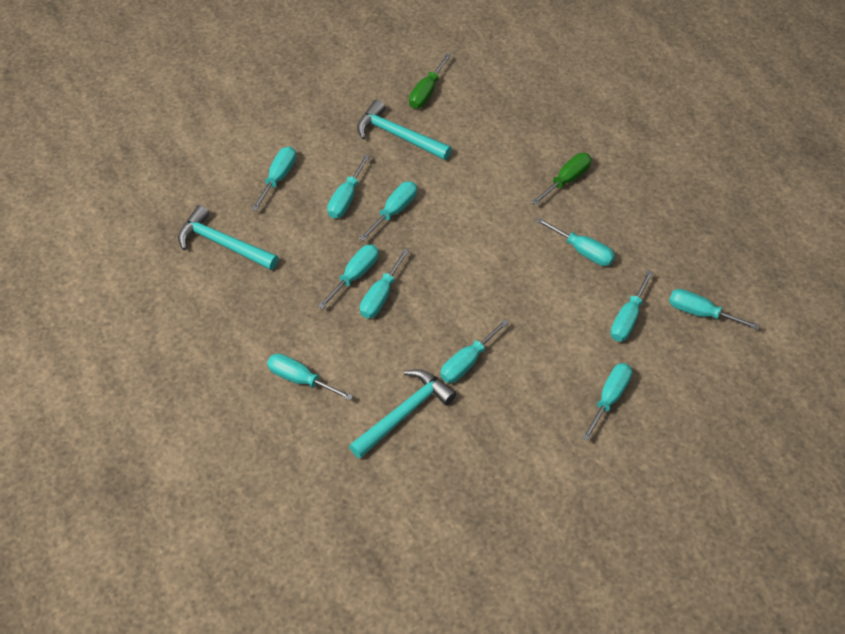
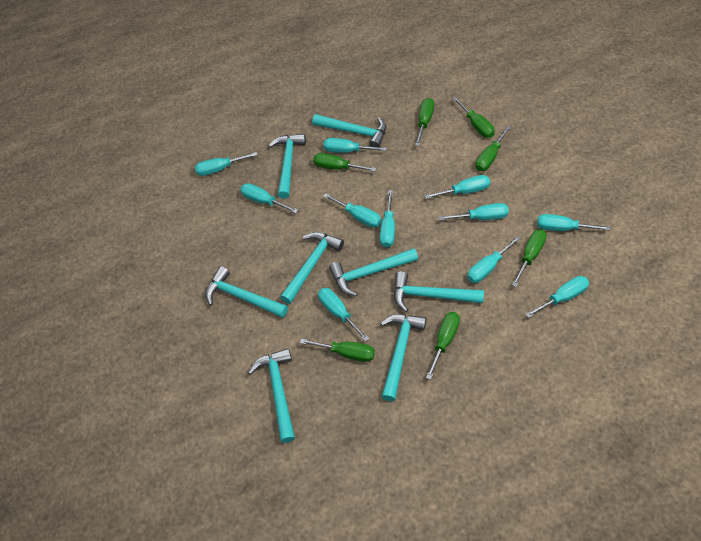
green screwdriver: 2 -> 7
turquoise hammer: 3 -> 8

